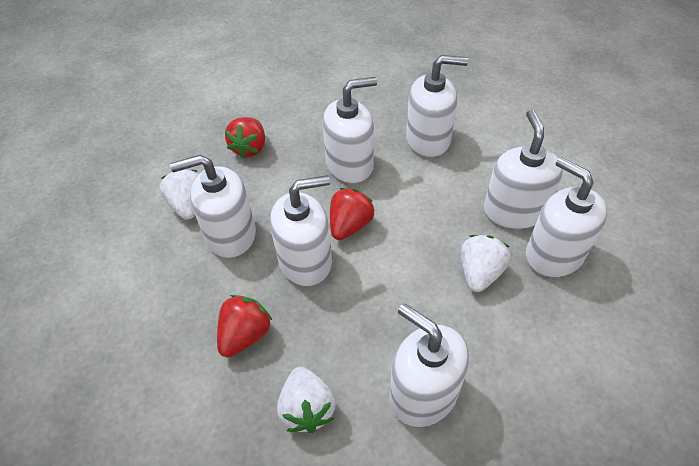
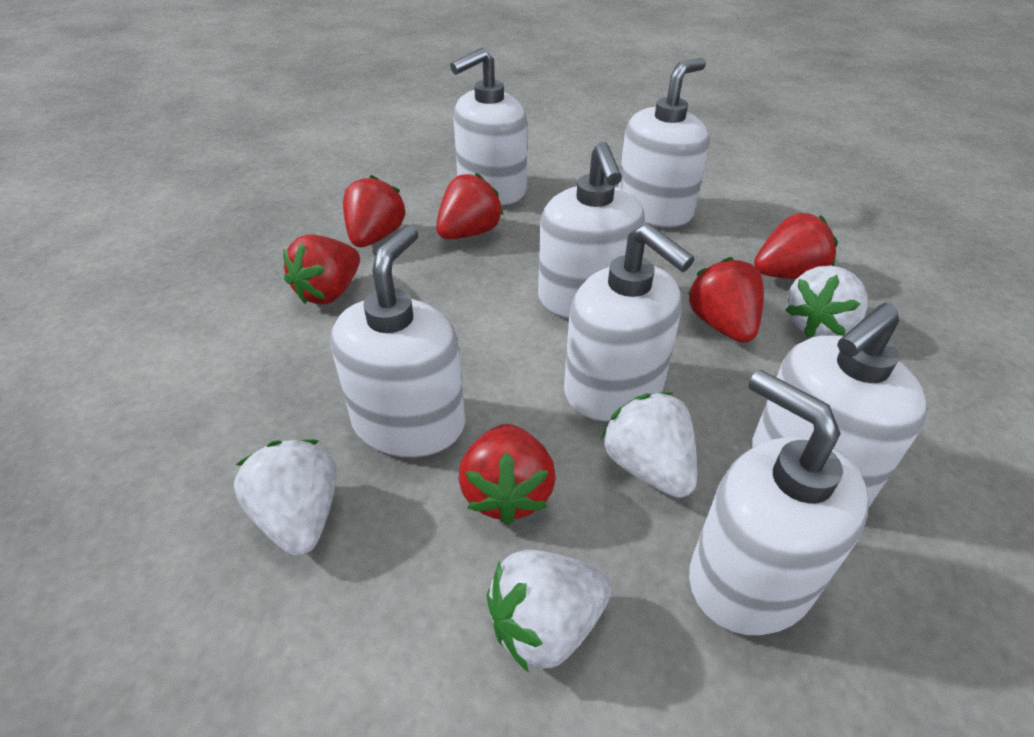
red strawberry: 3 -> 6
white strawberry: 3 -> 4

